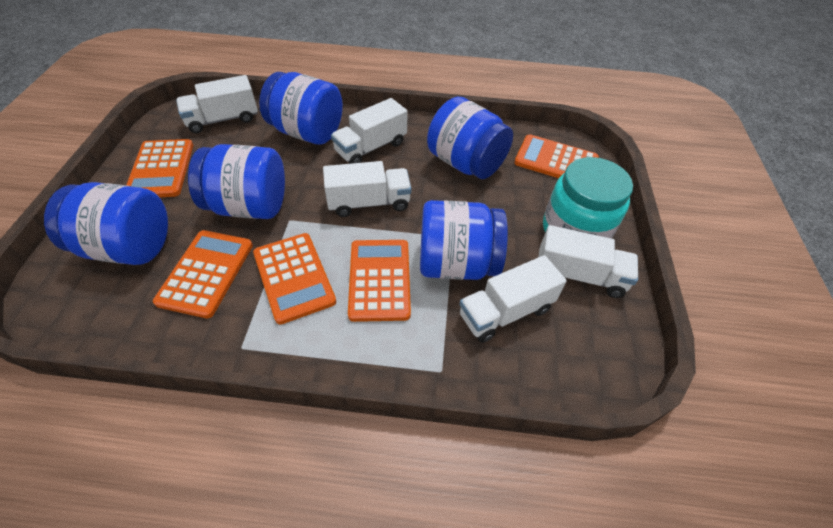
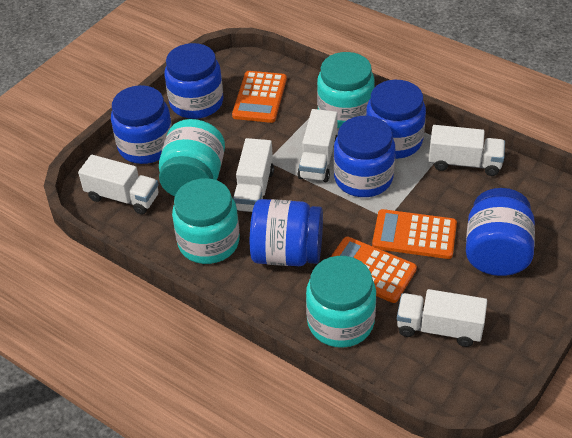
blue jar: 5 -> 6
orange calculator: 5 -> 3
turquoise jar: 1 -> 4

